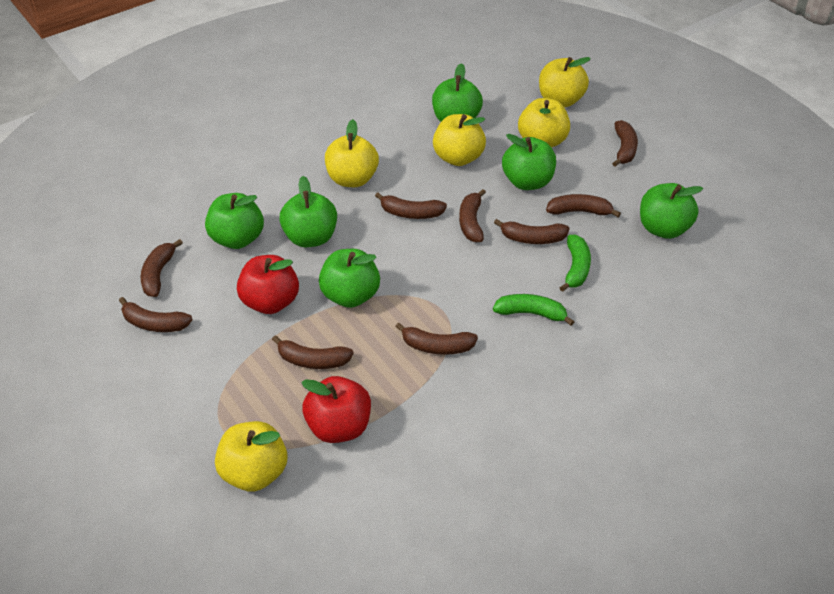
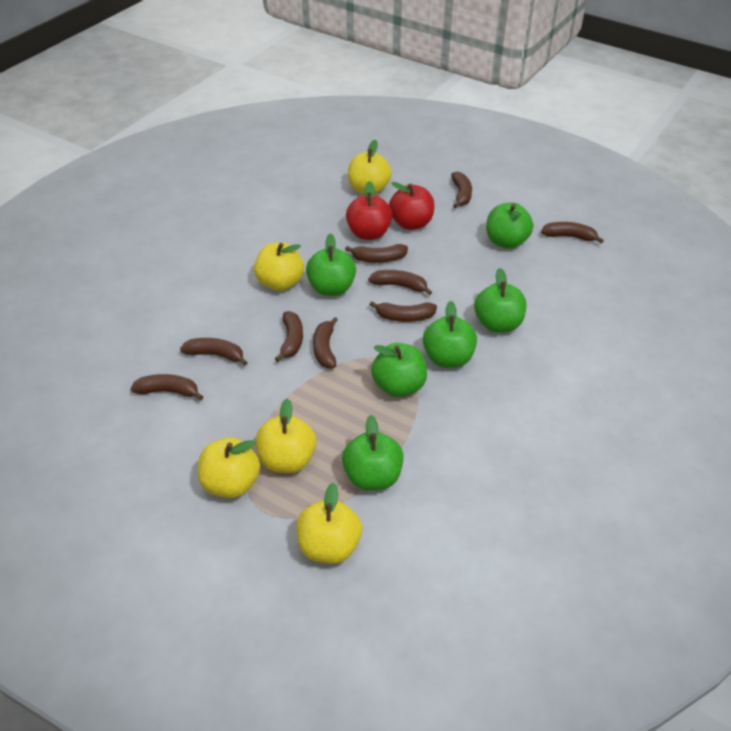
green banana: 2 -> 0

